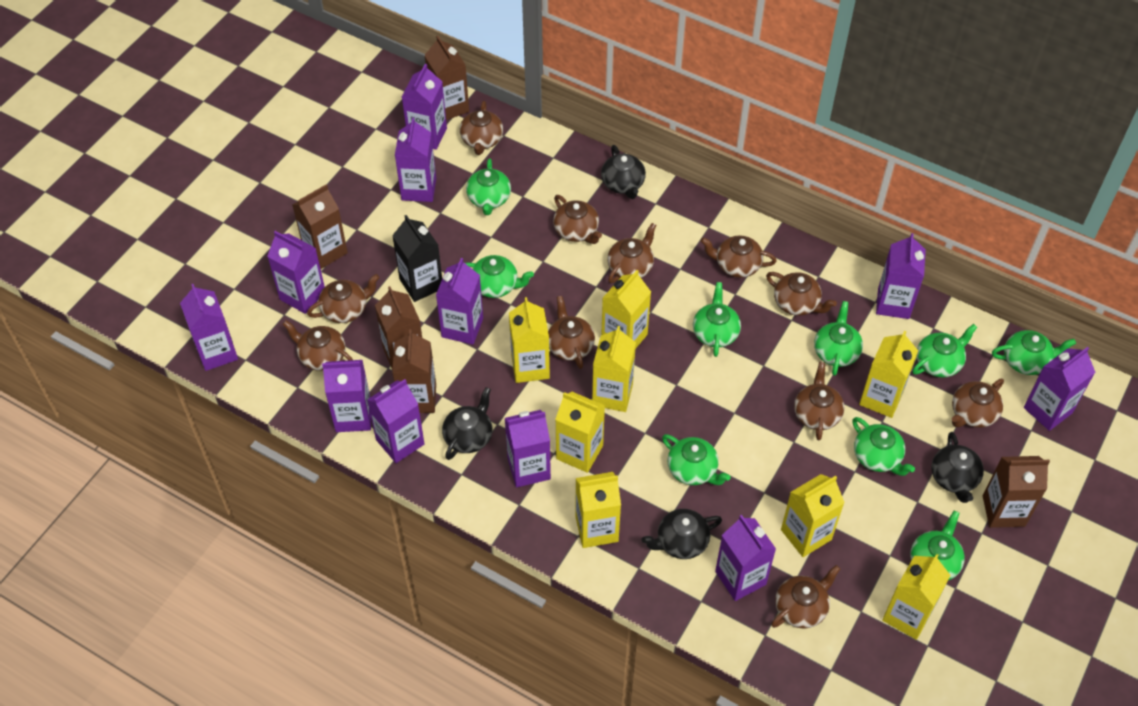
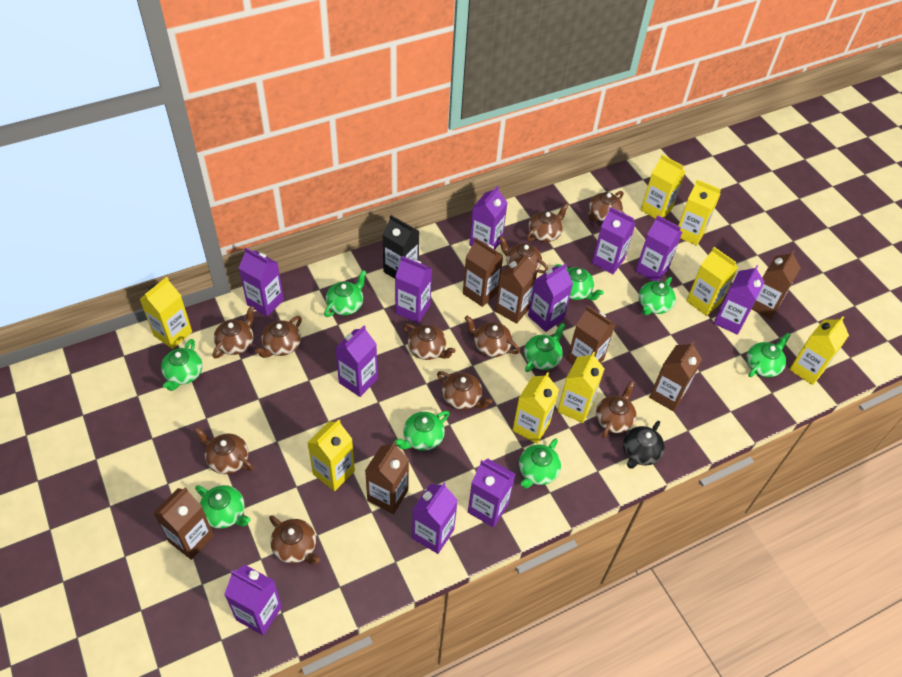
black teapot: 4 -> 1
brown carton: 5 -> 7

